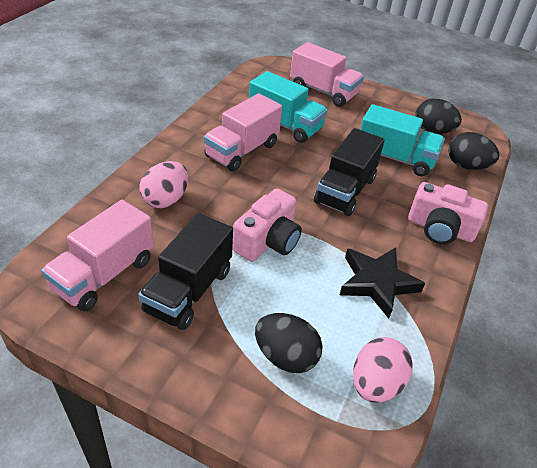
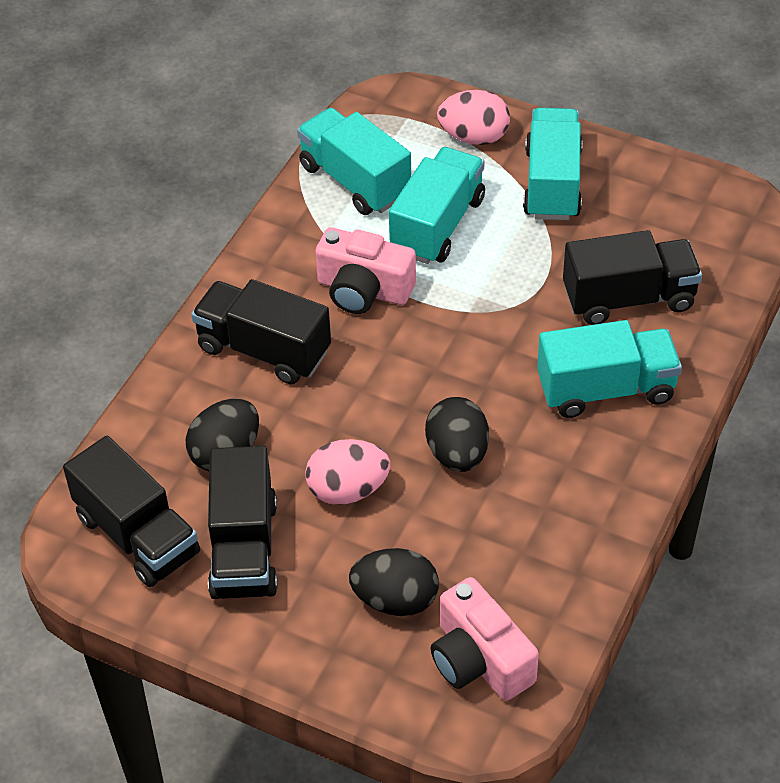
black star: 1 -> 0
black truck: 2 -> 4
pink truck: 3 -> 0
turquoise truck: 2 -> 4

